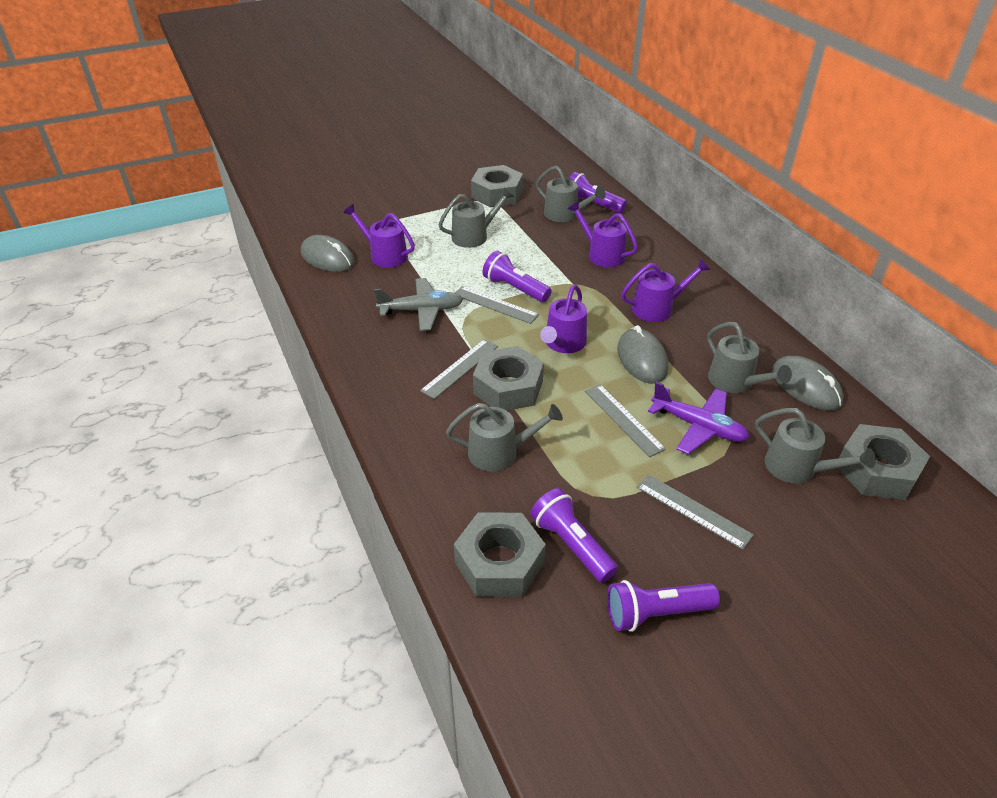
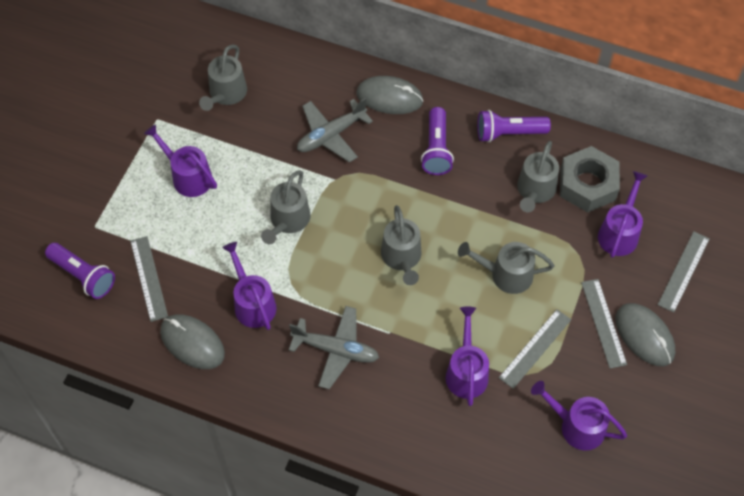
grey nut: 4 -> 1
grey plane: 1 -> 2
purple flashlight: 4 -> 3
purple plane: 1 -> 0
purple watering can: 4 -> 5

